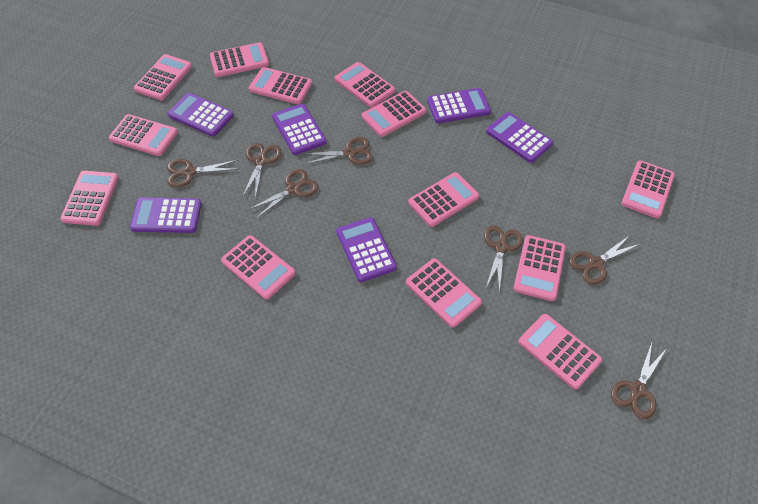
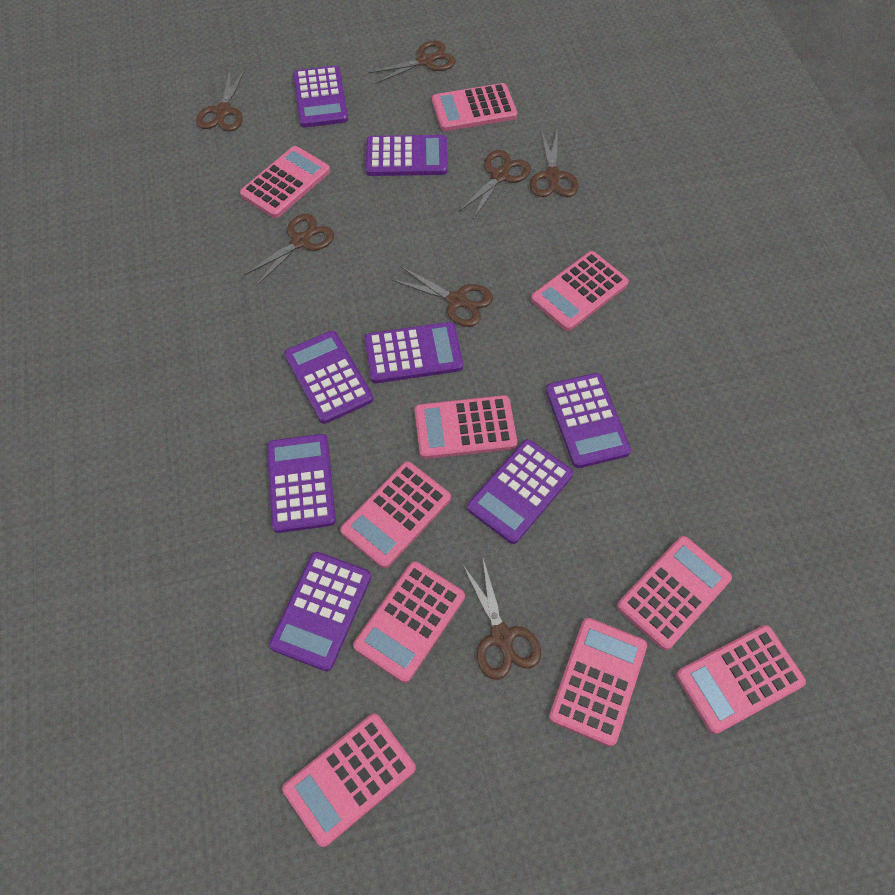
pink calculator: 13 -> 10
purple calculator: 6 -> 8

